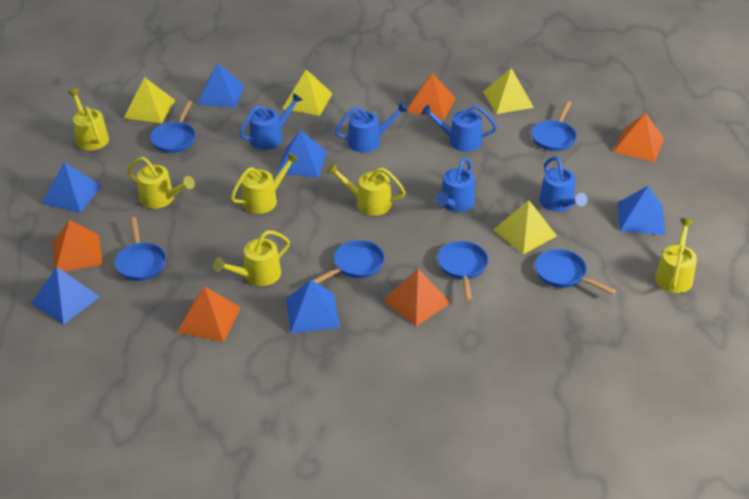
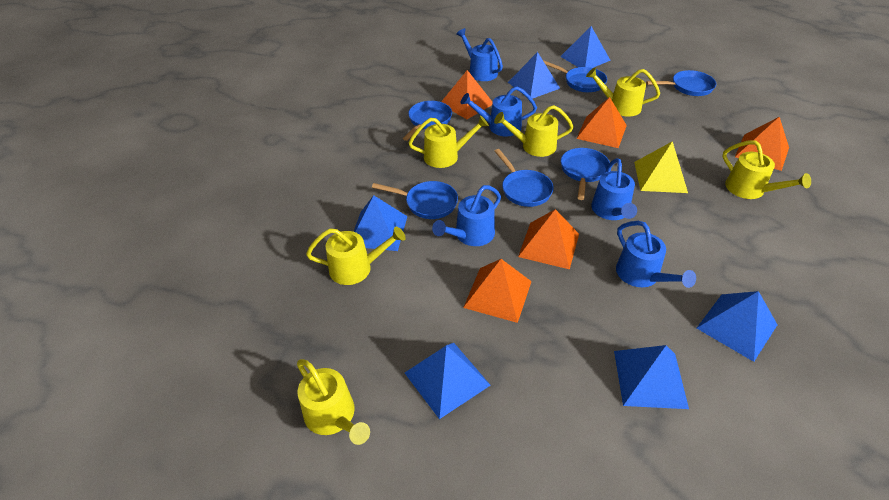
yellow pyramid: 4 -> 1

